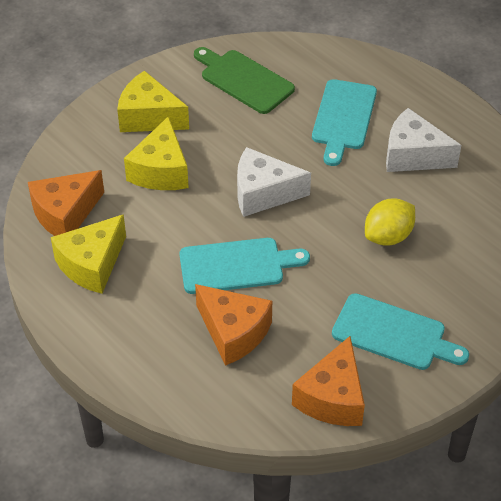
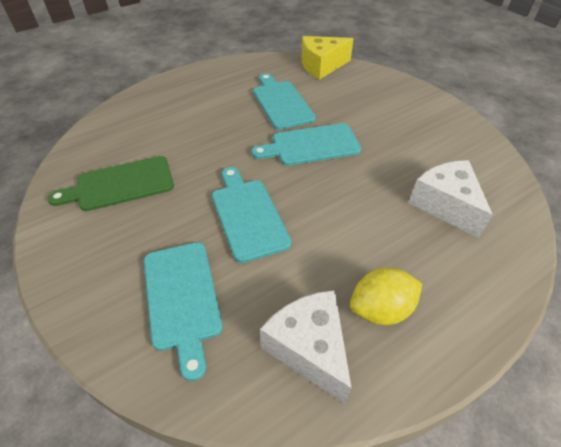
orange cheese: 3 -> 0
turquoise cutting board: 3 -> 4
yellow cheese: 3 -> 1

